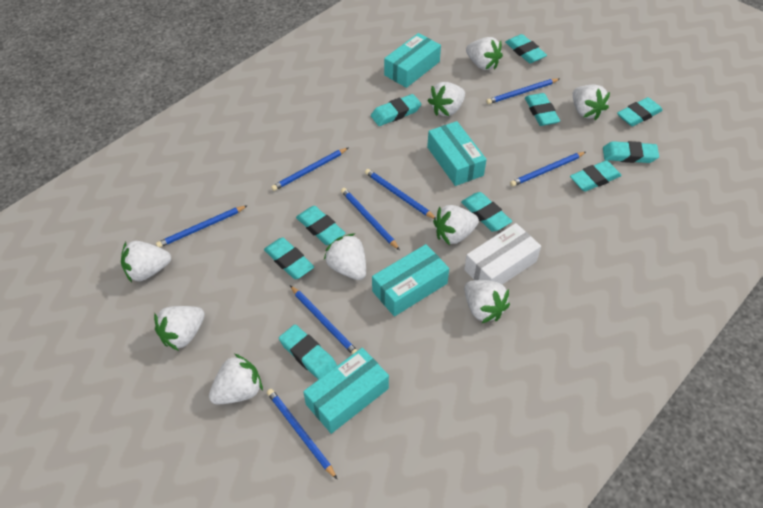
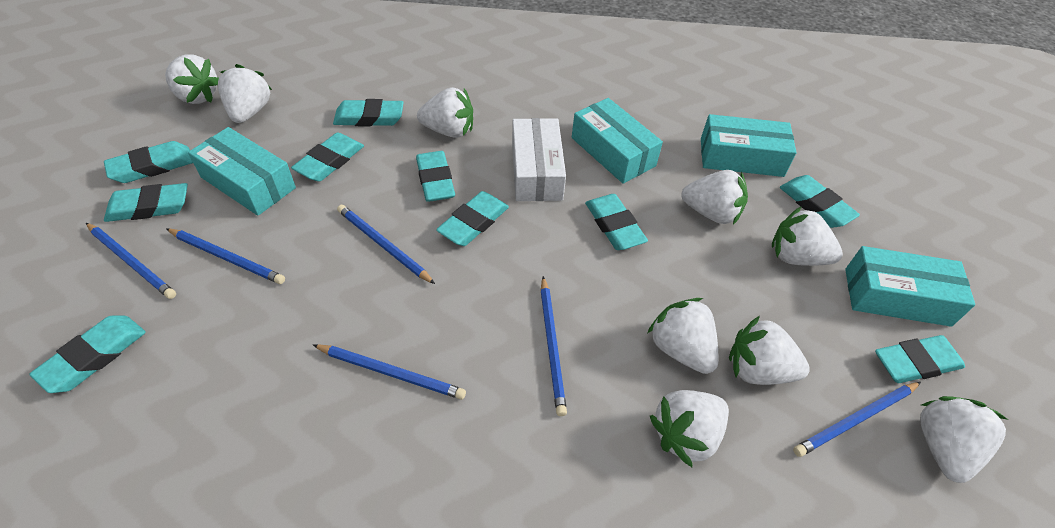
blue pencil: 8 -> 6

